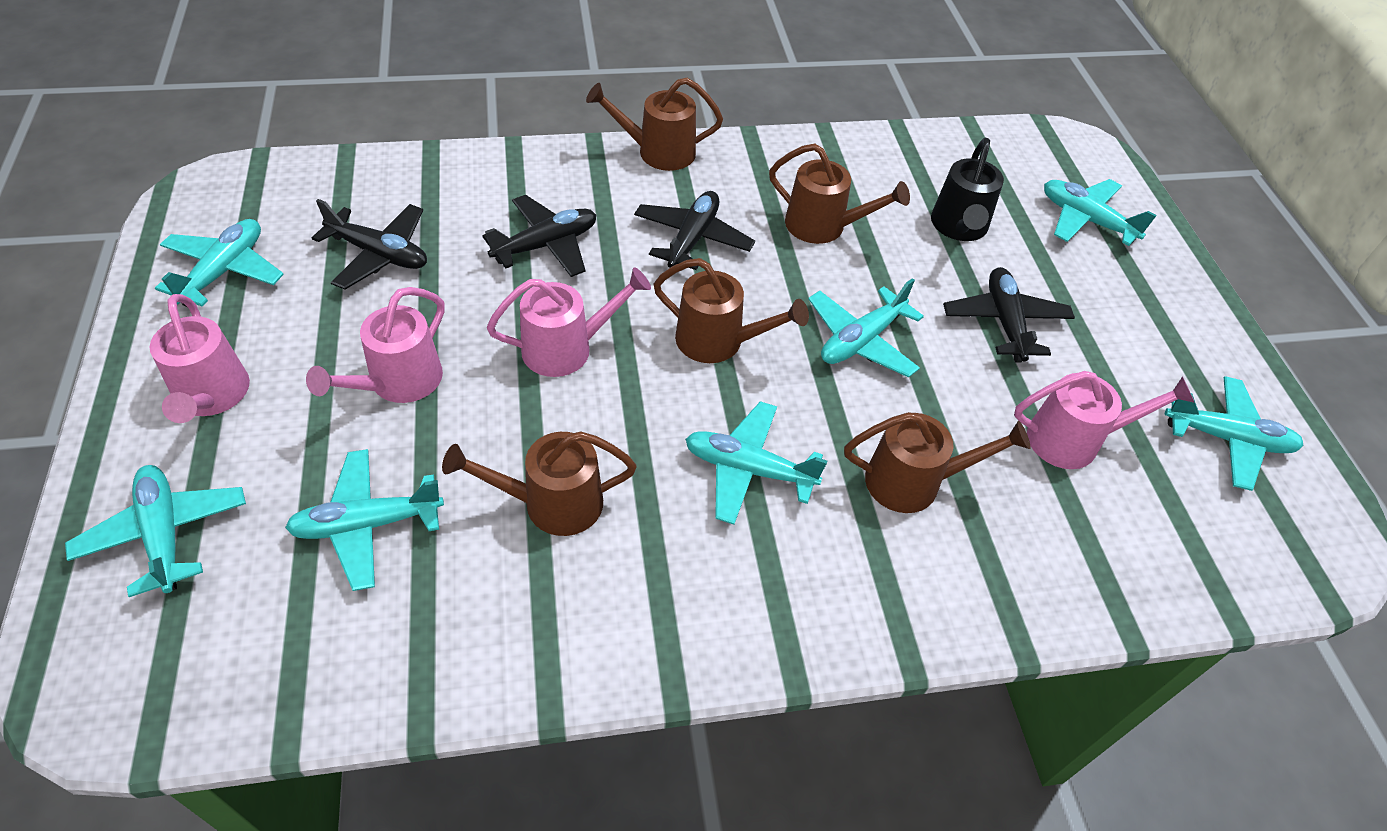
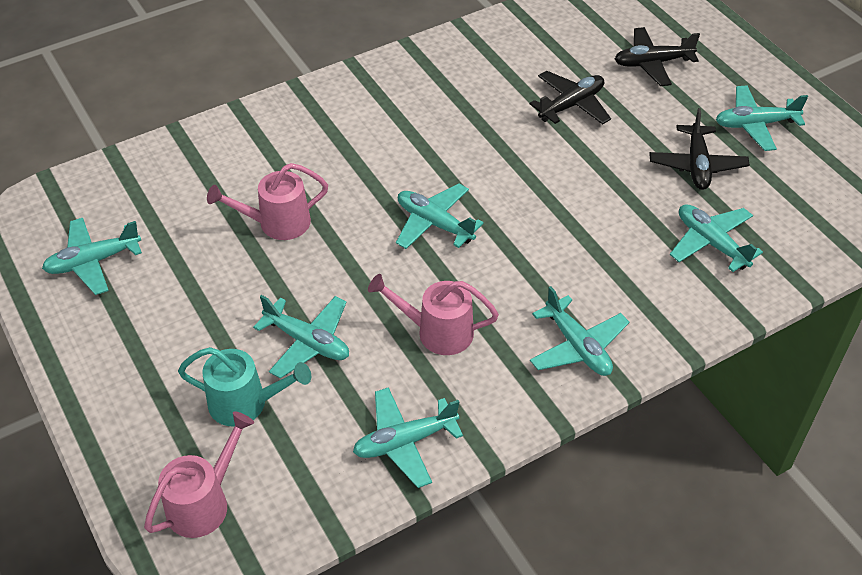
black plane: 4 -> 3
black watering can: 1 -> 0
brown watering can: 5 -> 0
pink watering can: 4 -> 3
turquoise watering can: 0 -> 1

